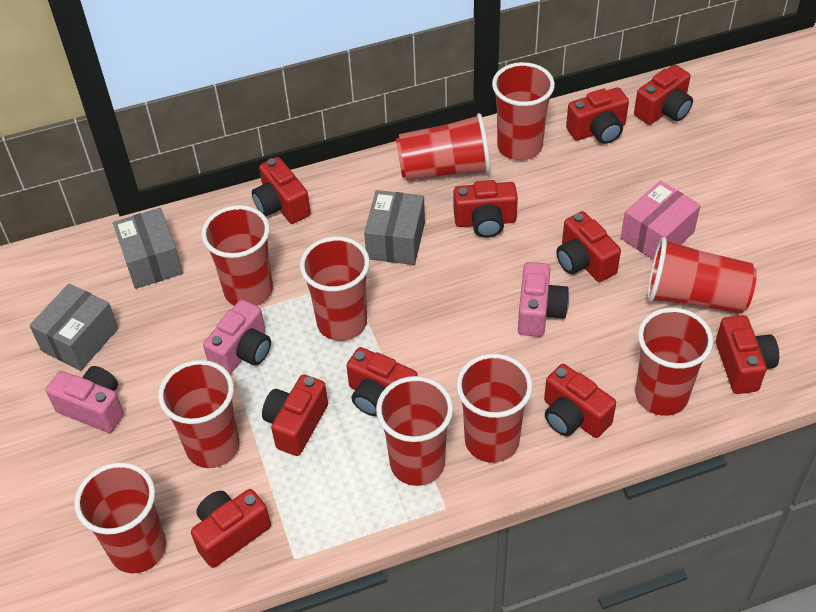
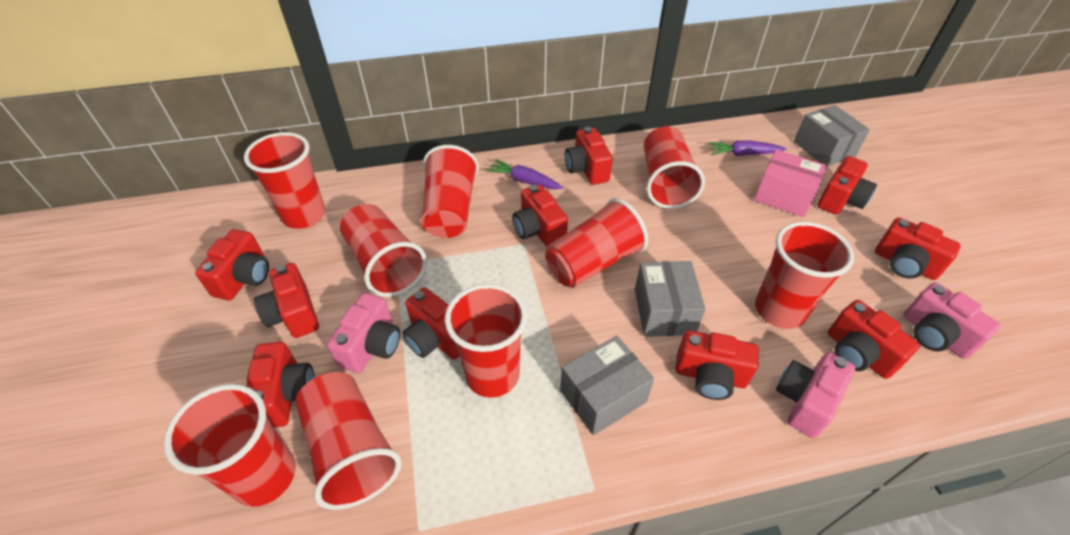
purple carrot: 0 -> 2
red cup: 10 -> 9

